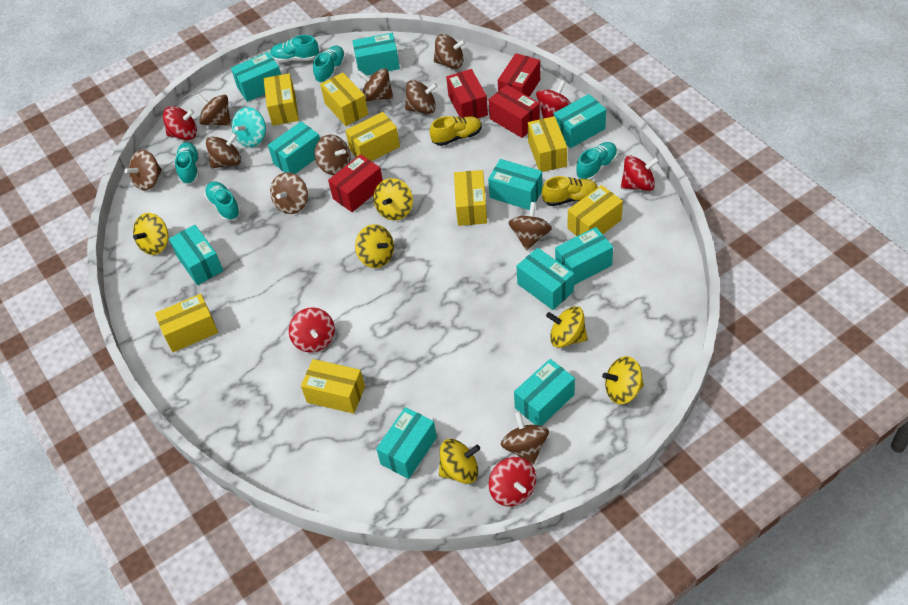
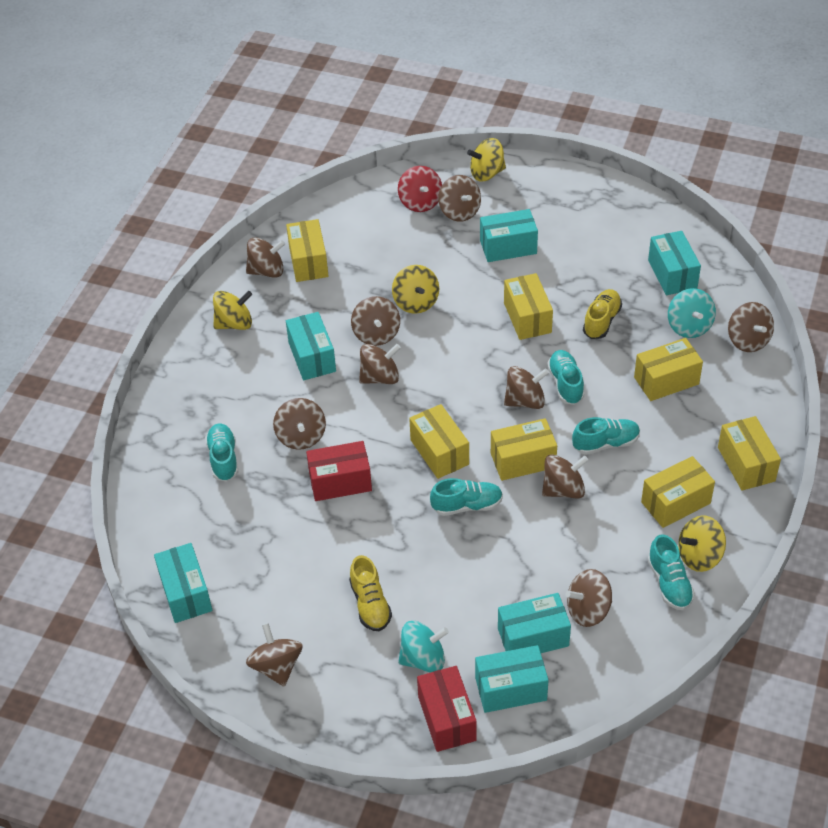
red box: 4 -> 2
red spinning top: 5 -> 1
turquoise box: 10 -> 6
turquoise spinning top: 1 -> 2
yellow box: 8 -> 7
yellow spinning top: 6 -> 4

